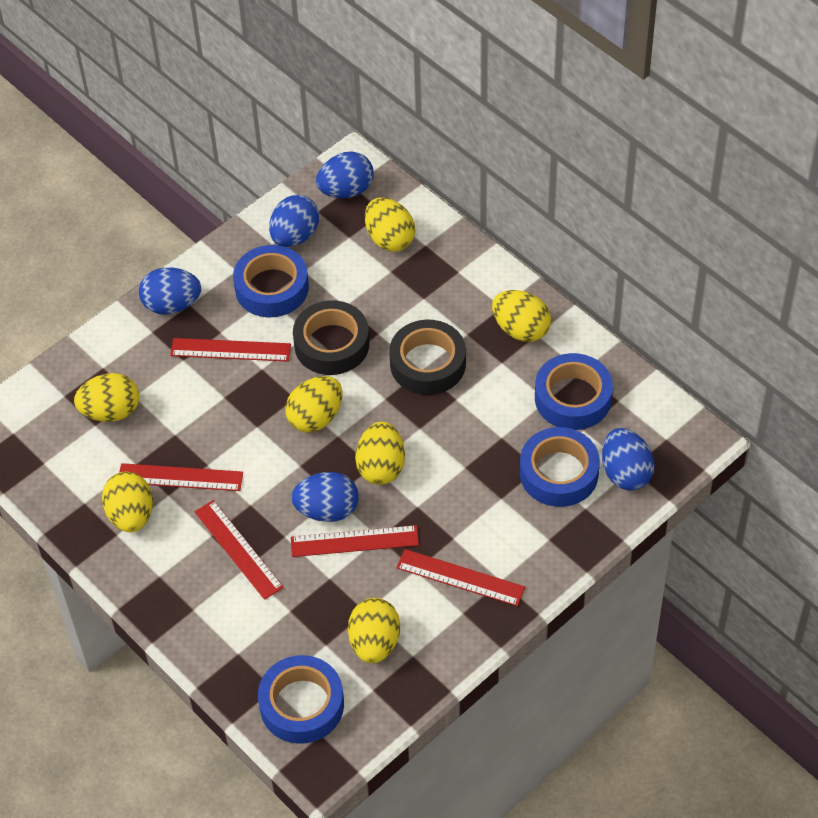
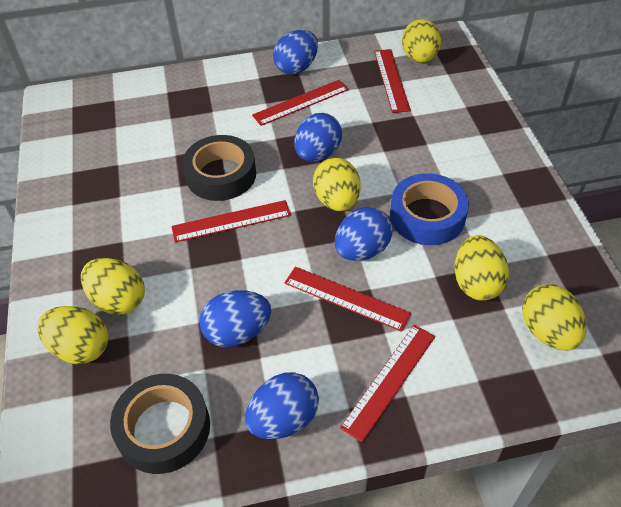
blue tape: 4 -> 1
yellow egg: 7 -> 6

